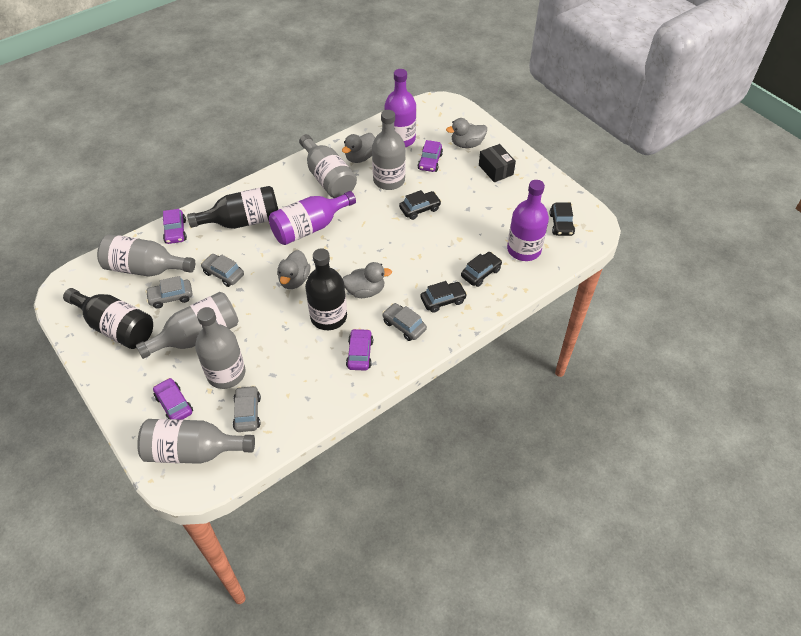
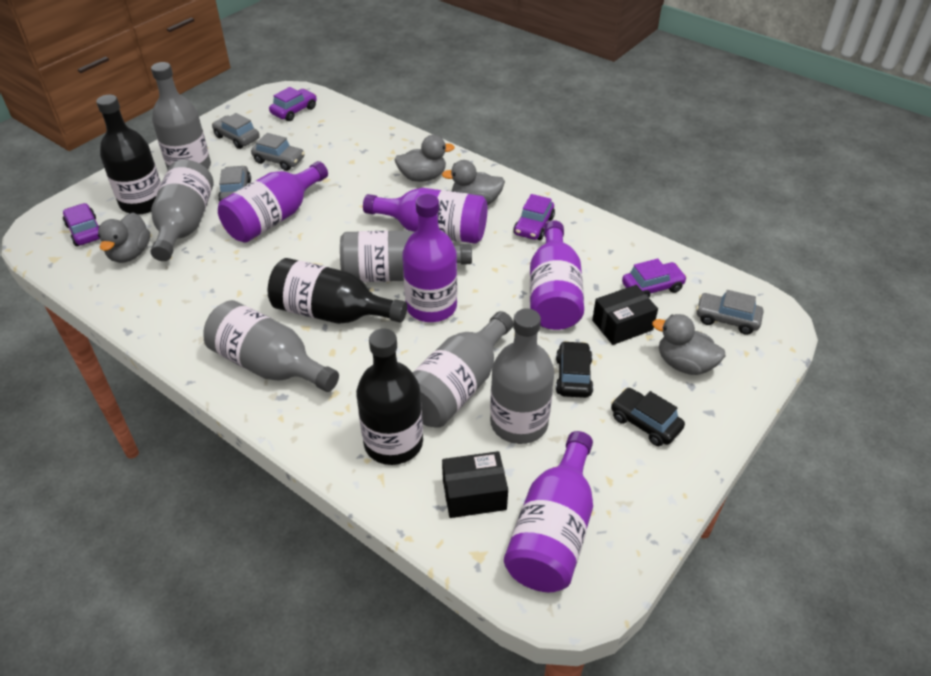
black box: 1 -> 2
black car: 4 -> 2
purple bottle: 3 -> 5

